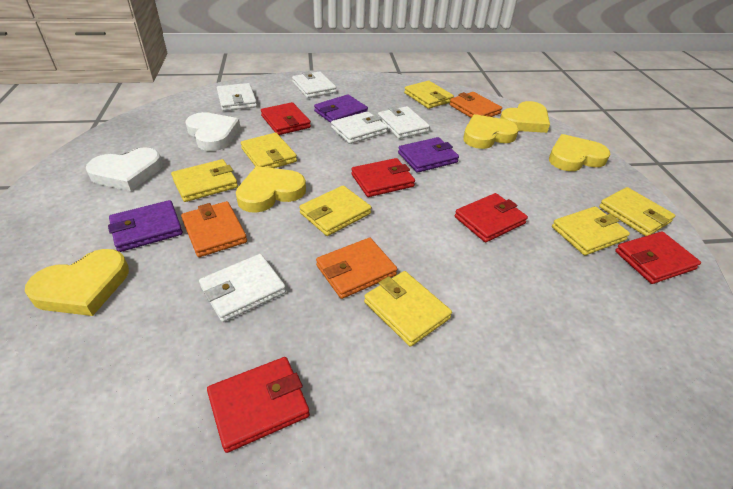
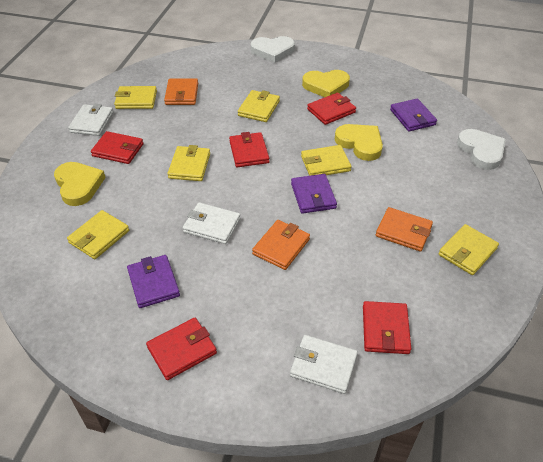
white wallet: 5 -> 3
yellow heart: 5 -> 3
yellow wallet: 7 -> 6

